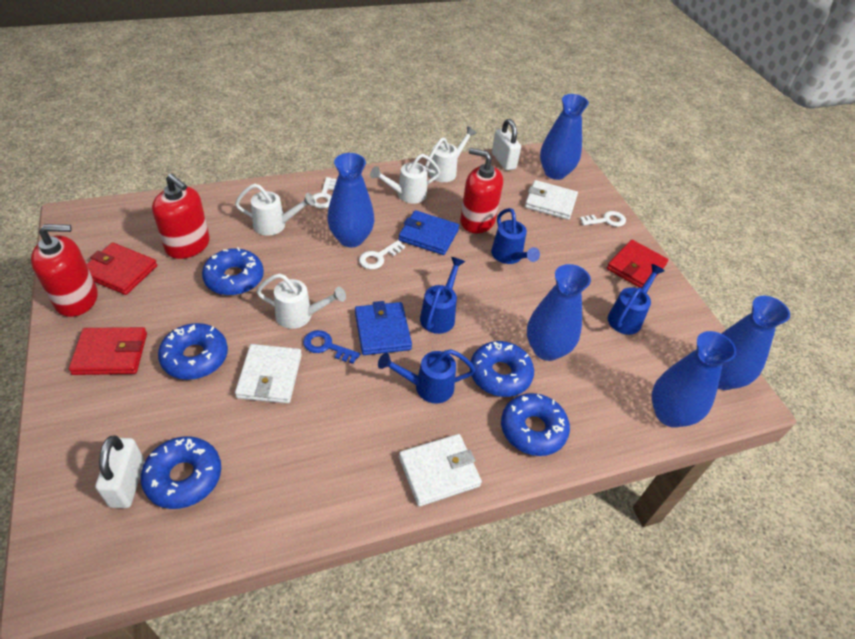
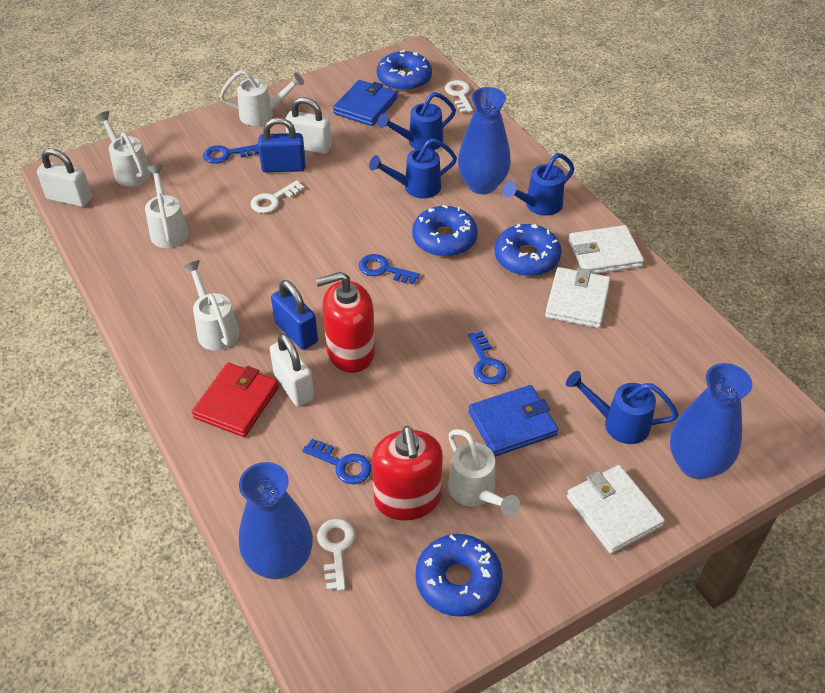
blue donut: 5 -> 4
blue key: 1 -> 4
blue padlock: 0 -> 2
blue vase: 5 -> 3
red soap dispenser: 3 -> 2
red wallet: 3 -> 1
white padlock: 2 -> 3
white watering can: 4 -> 5

